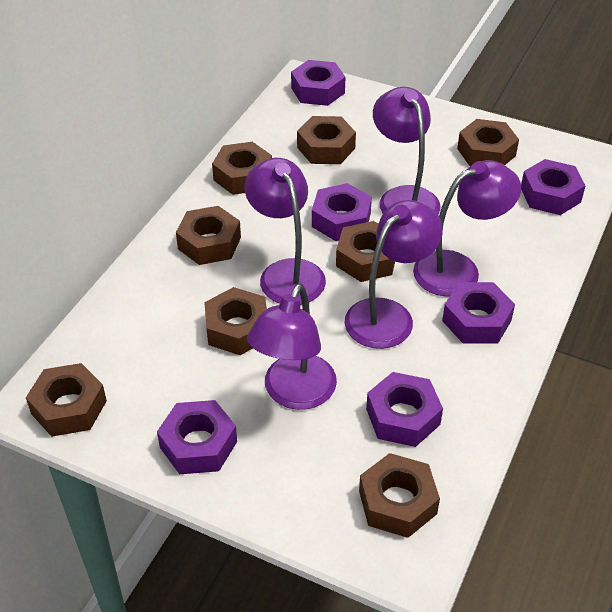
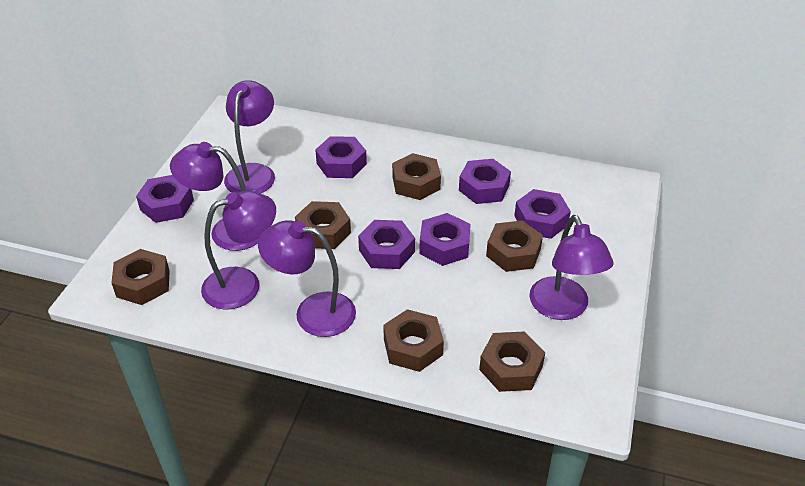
brown nut: 8 -> 6

